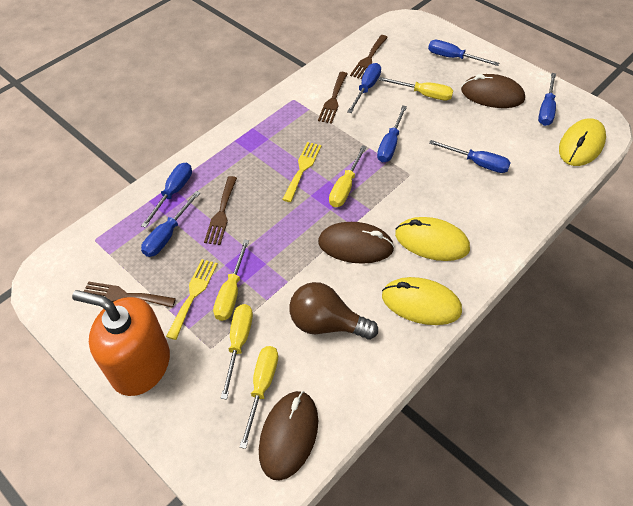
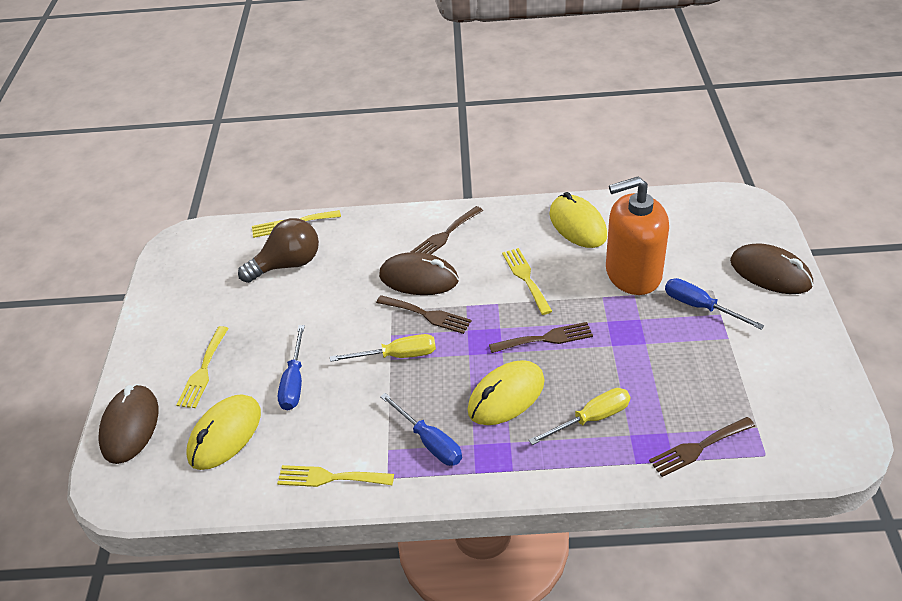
blue screwdriver: 7 -> 3
yellow fork: 2 -> 4
yellow screwdriver: 5 -> 2

